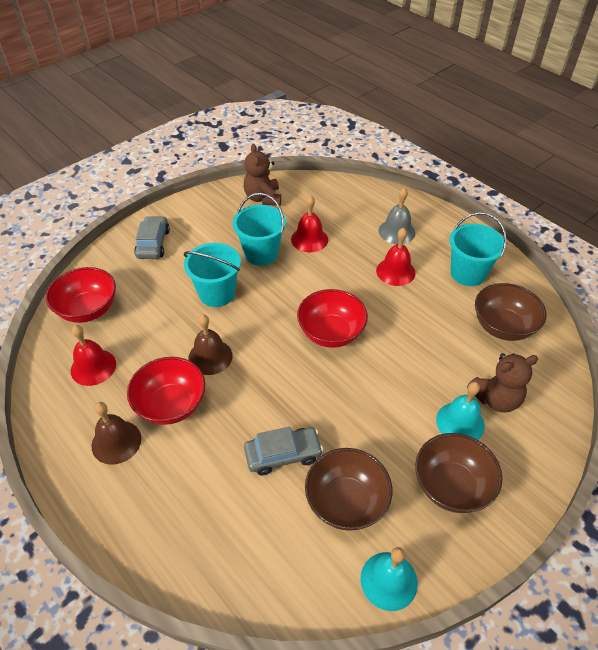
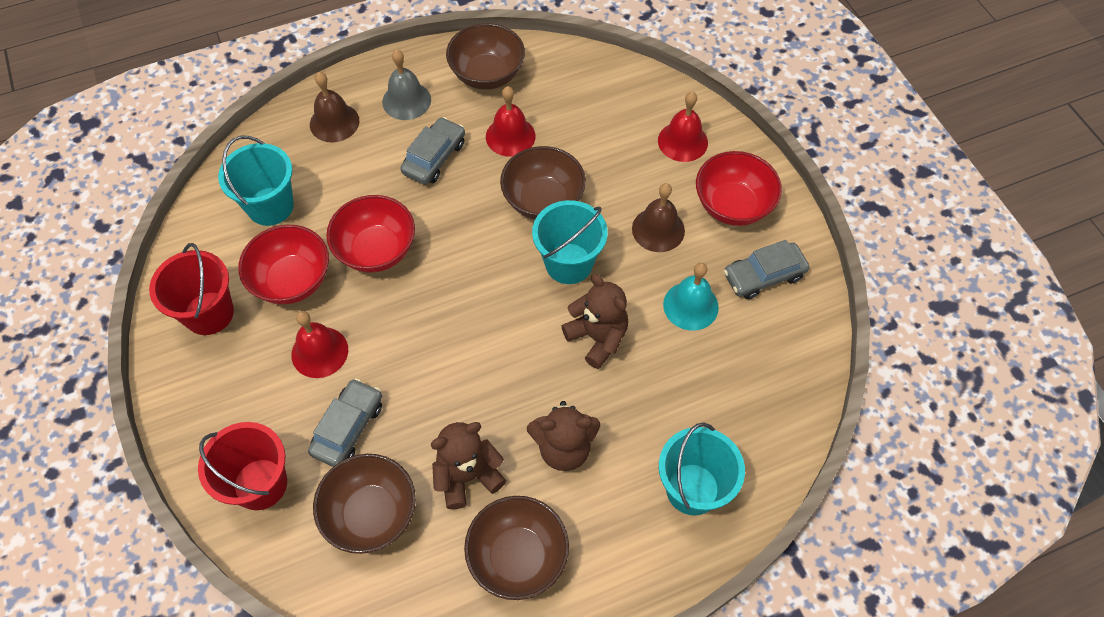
brown bowl: 3 -> 4
brown teddy bear: 2 -> 3
grey car: 2 -> 3
red bucket: 0 -> 2
turquoise bell: 2 -> 1

